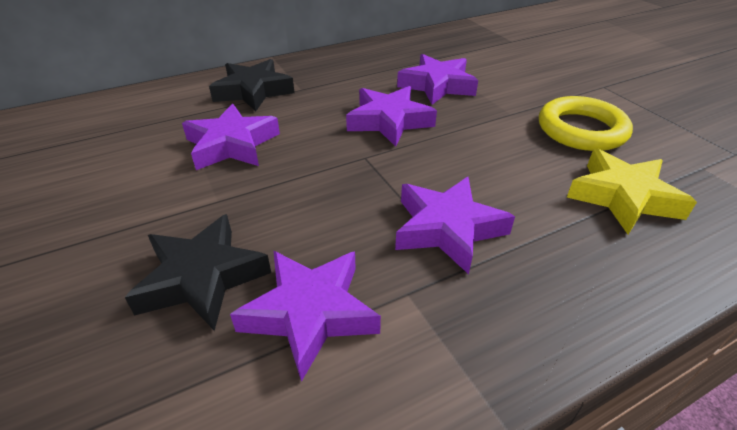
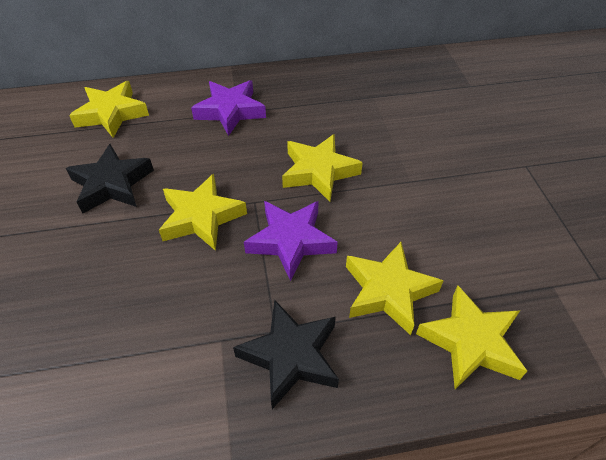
purple star: 5 -> 2
yellow ring: 1 -> 0
yellow star: 1 -> 5

